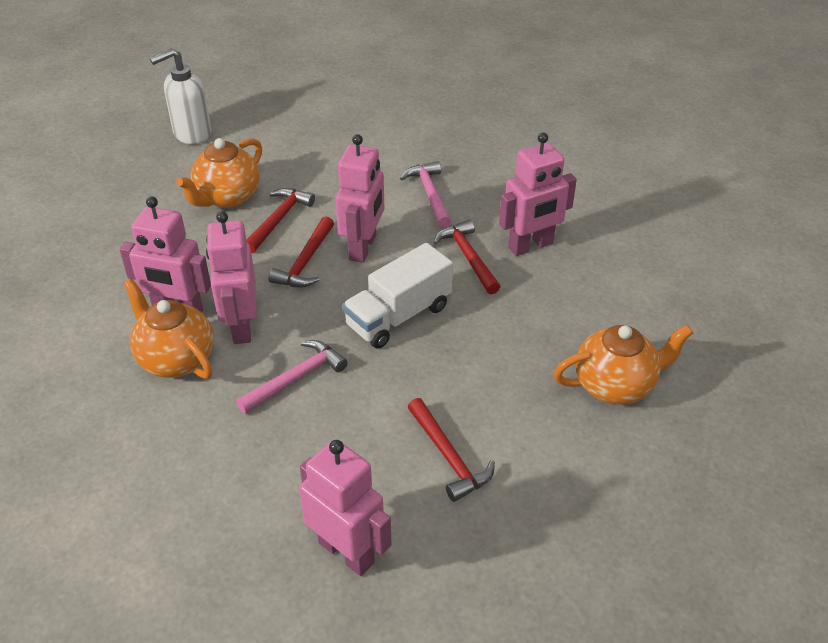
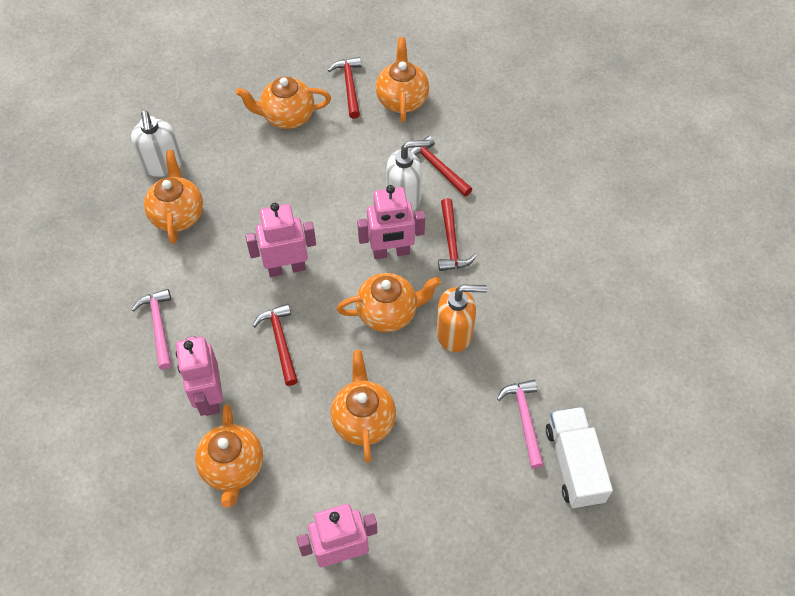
orange soap dispenser: 0 -> 1
orange teapot: 3 -> 6
pink robot: 5 -> 4
white soap dispenser: 1 -> 2

